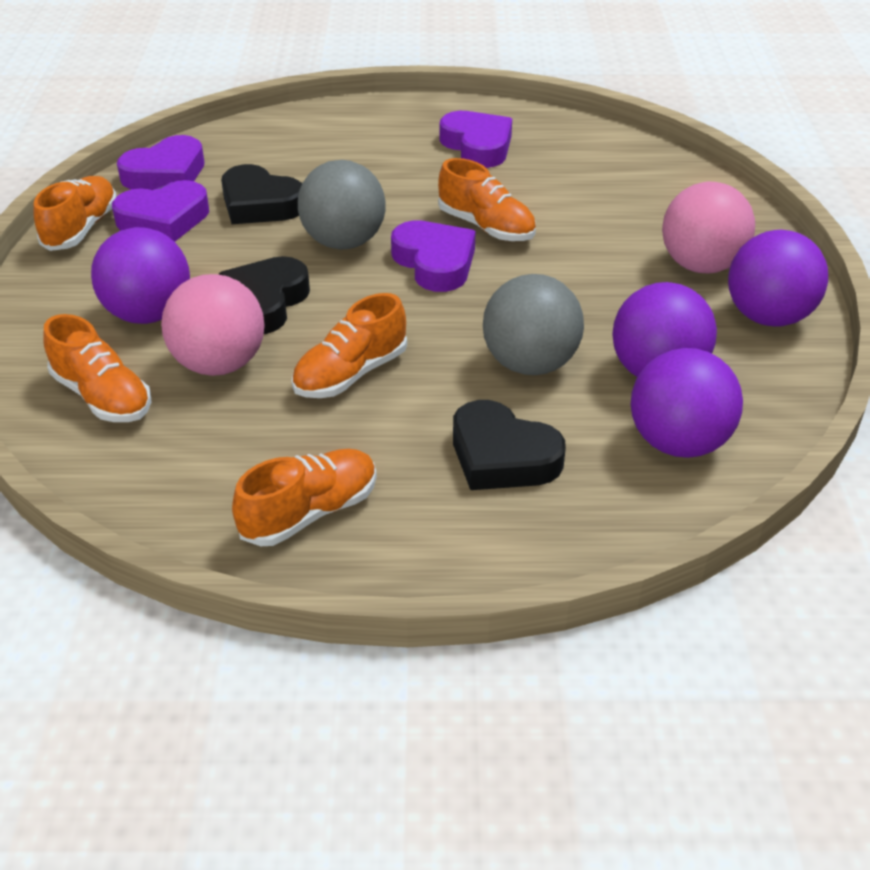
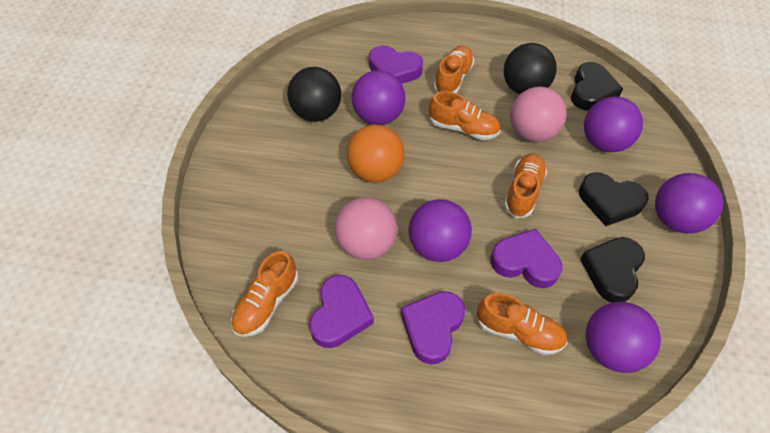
black ball: 0 -> 2
grey ball: 2 -> 0
orange ball: 0 -> 1
purple ball: 4 -> 5

